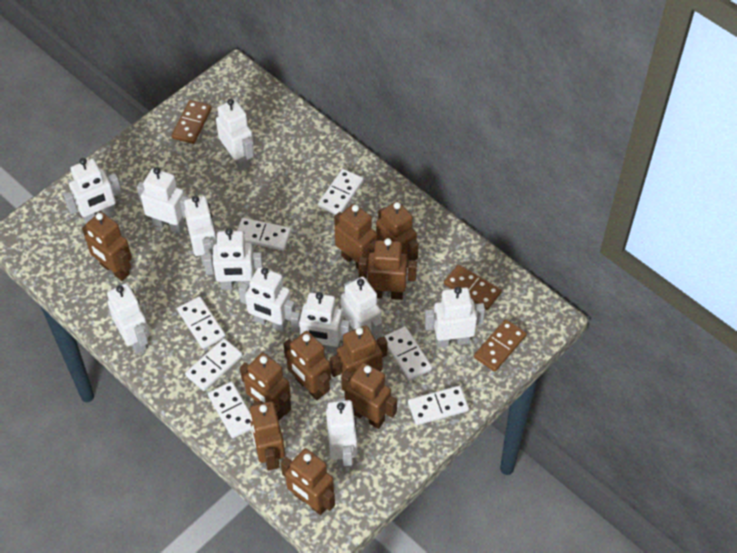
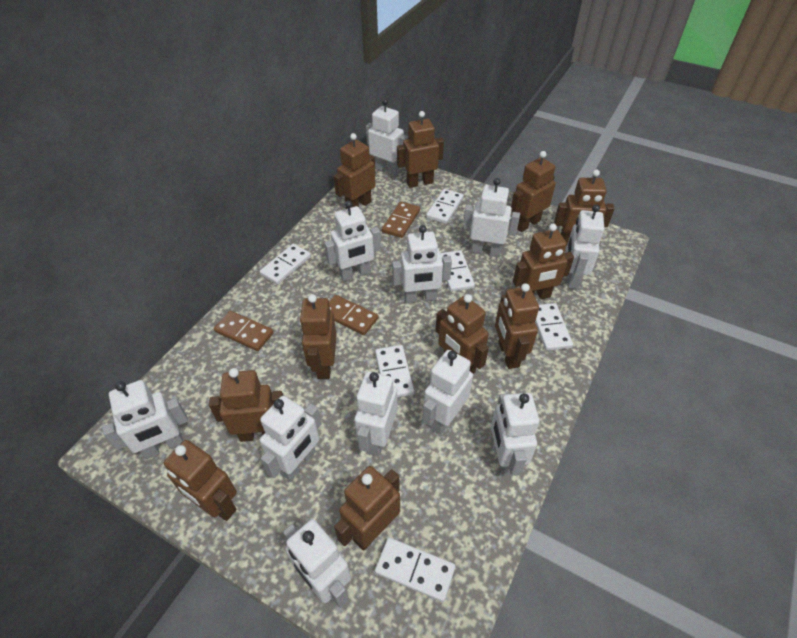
brown robot: 10 -> 11
white domino: 7 -> 6

